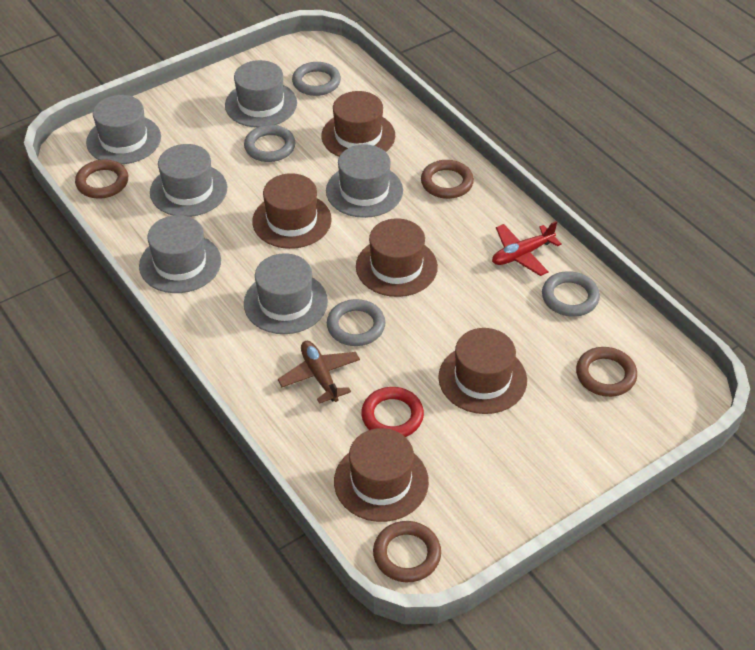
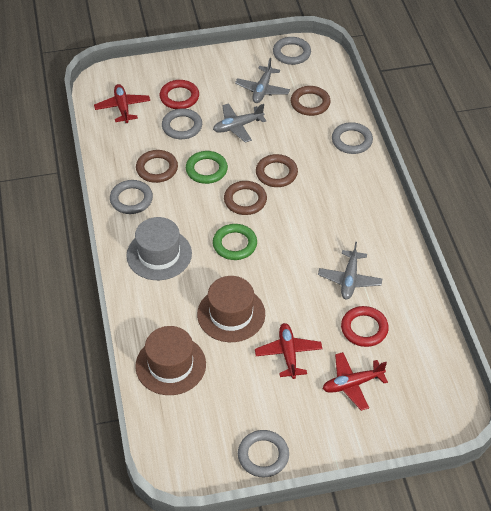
brown hat: 5 -> 2
brown plane: 1 -> 0
green ring: 0 -> 2
grey hat: 6 -> 1
grey plane: 0 -> 3
grey ring: 4 -> 5
red plane: 1 -> 3
red ring: 1 -> 2

